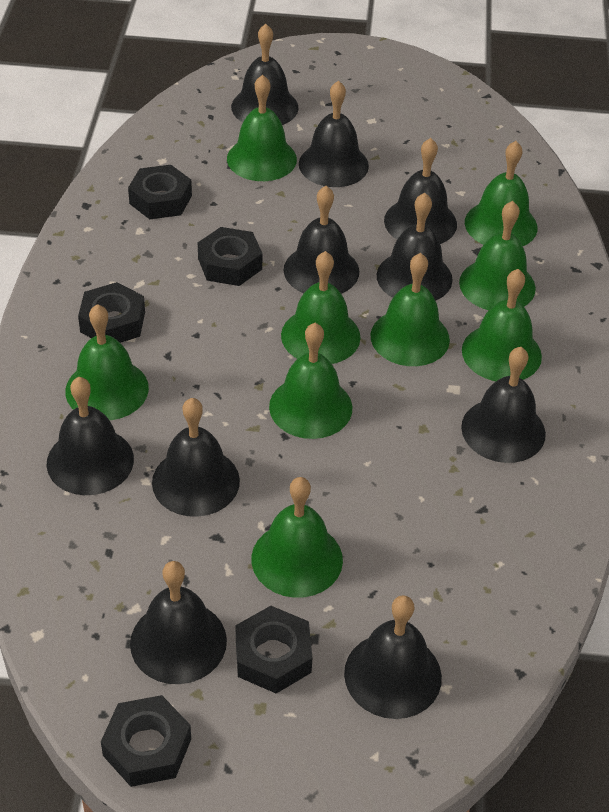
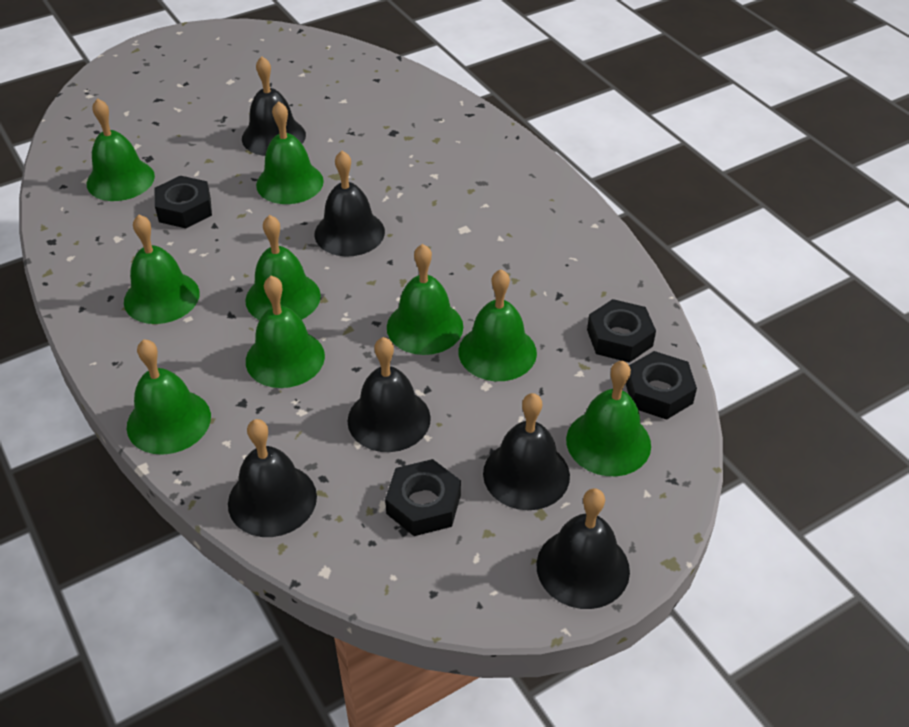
black bell: 10 -> 6
black nut: 5 -> 4

